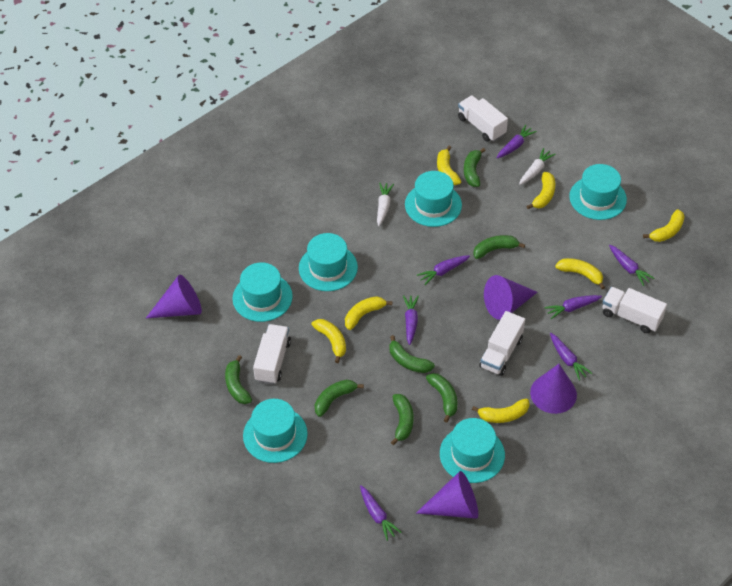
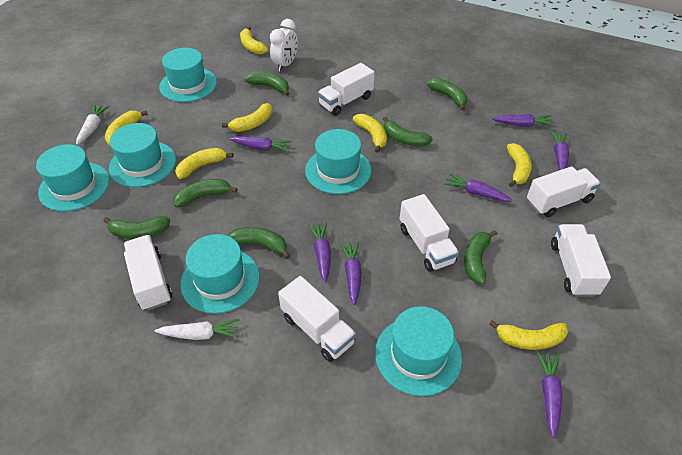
purple cone: 4 -> 0
white clock: 0 -> 1
white truck: 4 -> 6

